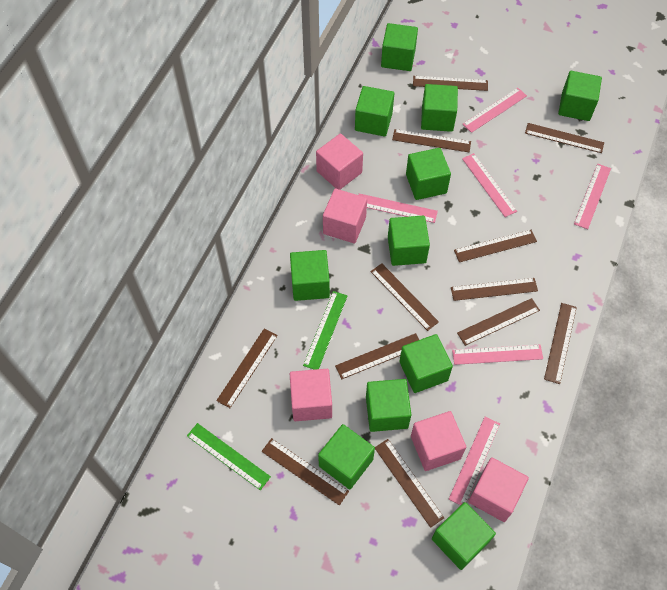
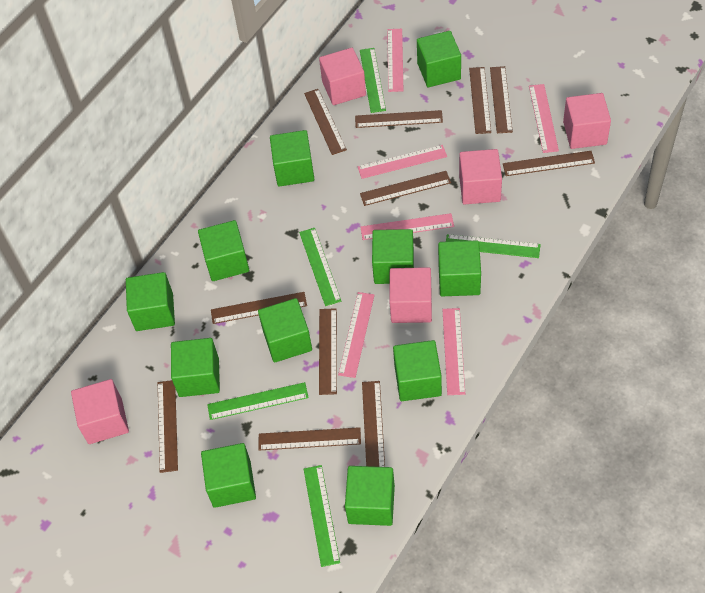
brown ruler: 12 -> 11
green ruler: 2 -> 5

